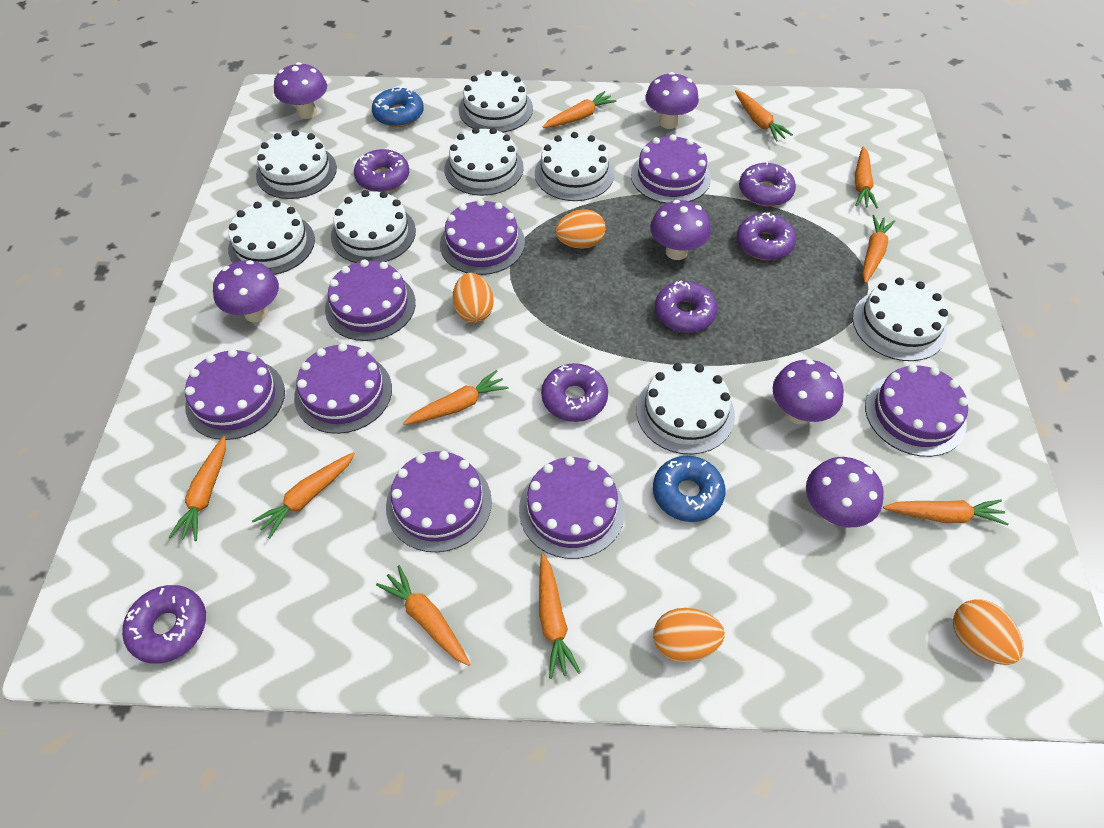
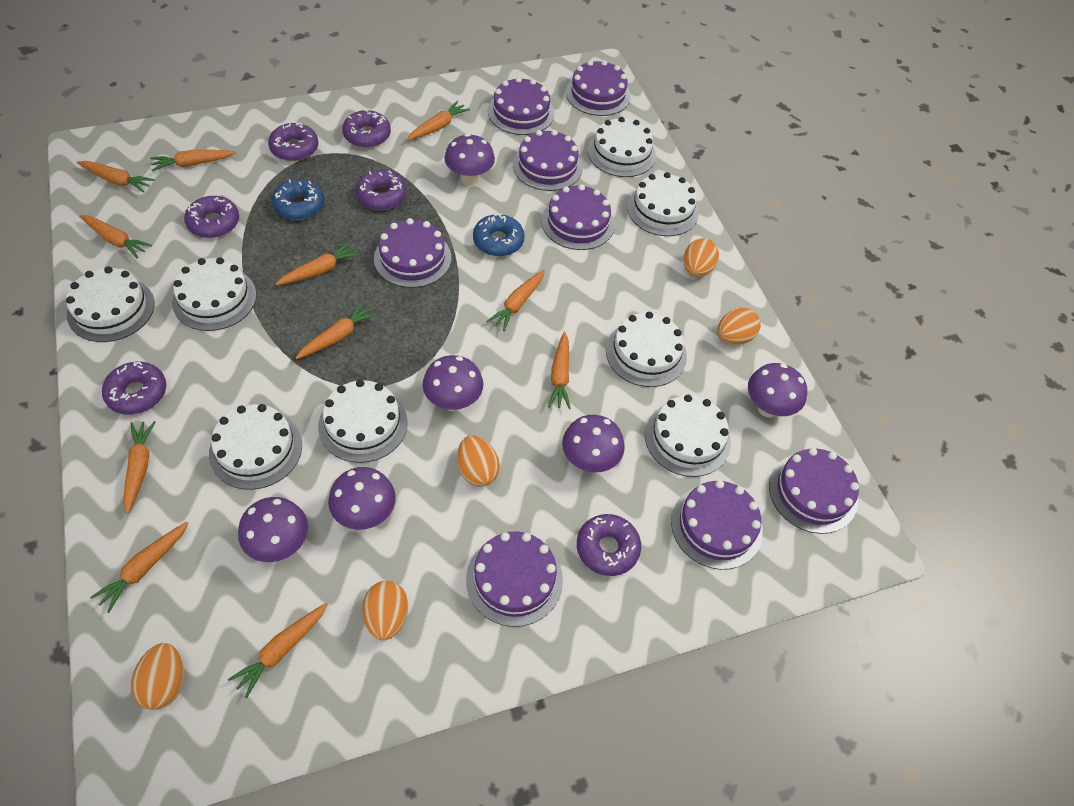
orange carrot: 10 -> 11
orange egg: 4 -> 5

